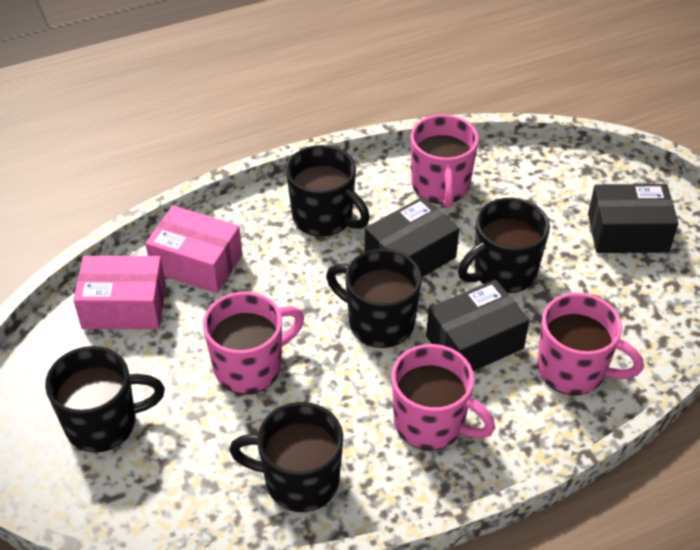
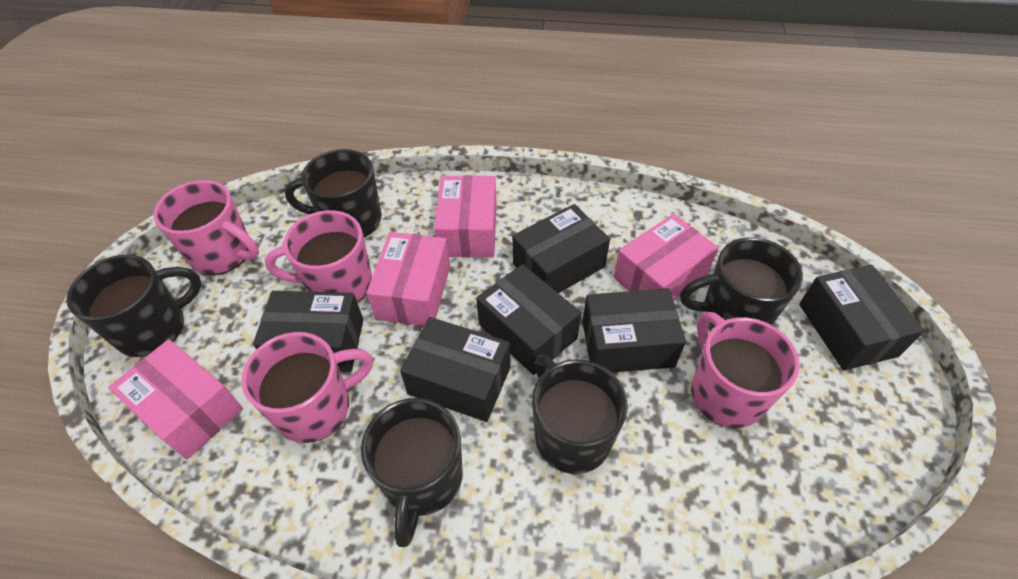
black box: 3 -> 6
pink box: 2 -> 4

